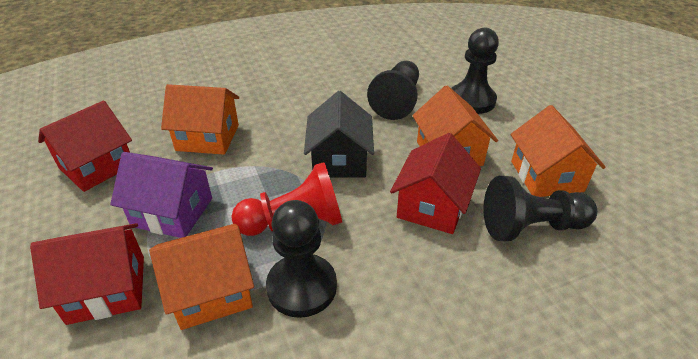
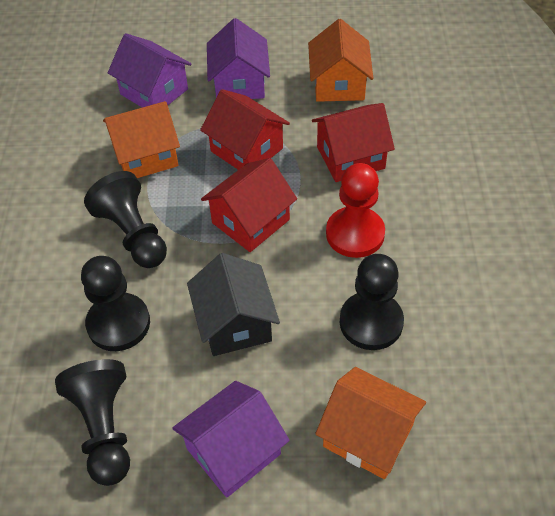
orange house: 4 -> 3
purple house: 1 -> 3

